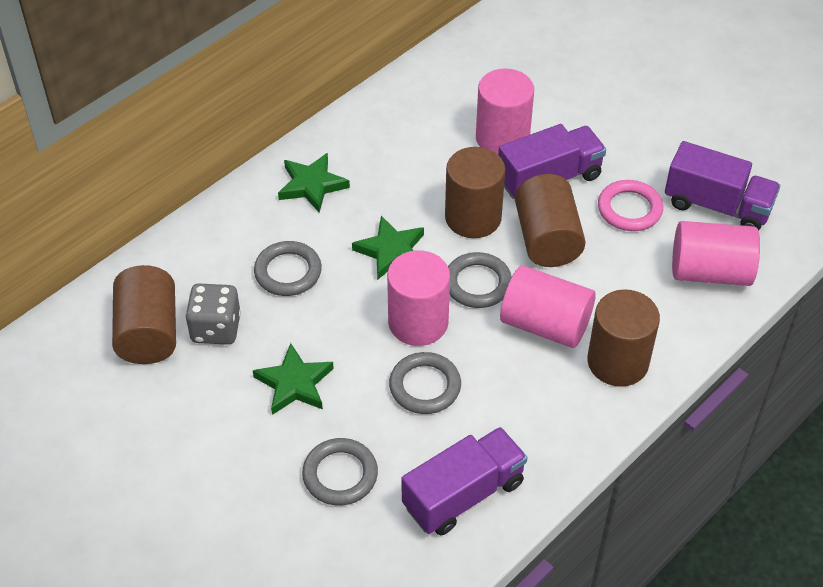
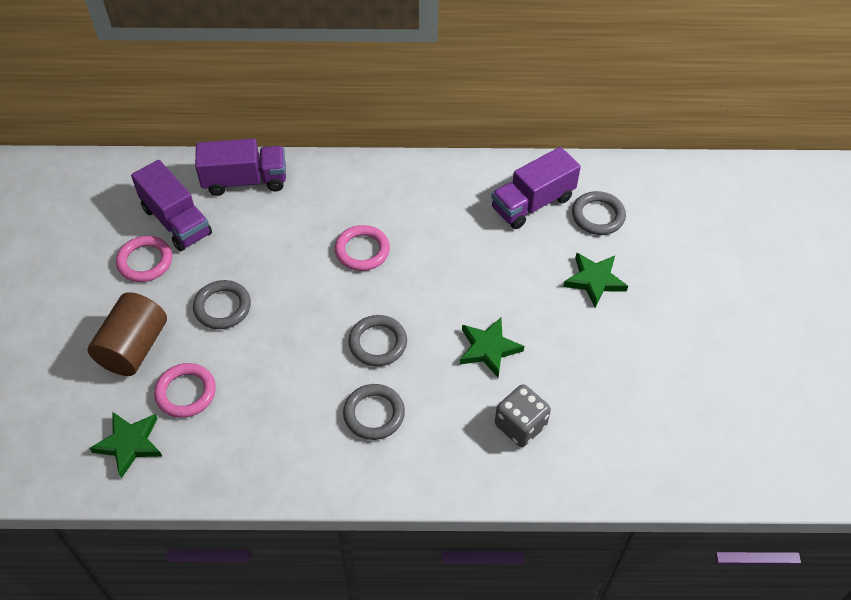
brown cylinder: 4 -> 1
pink cylinder: 4 -> 0
pink ring: 1 -> 3

